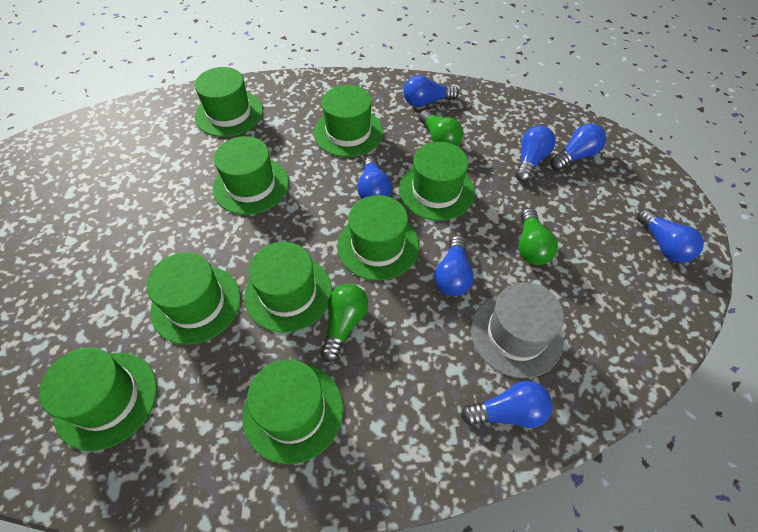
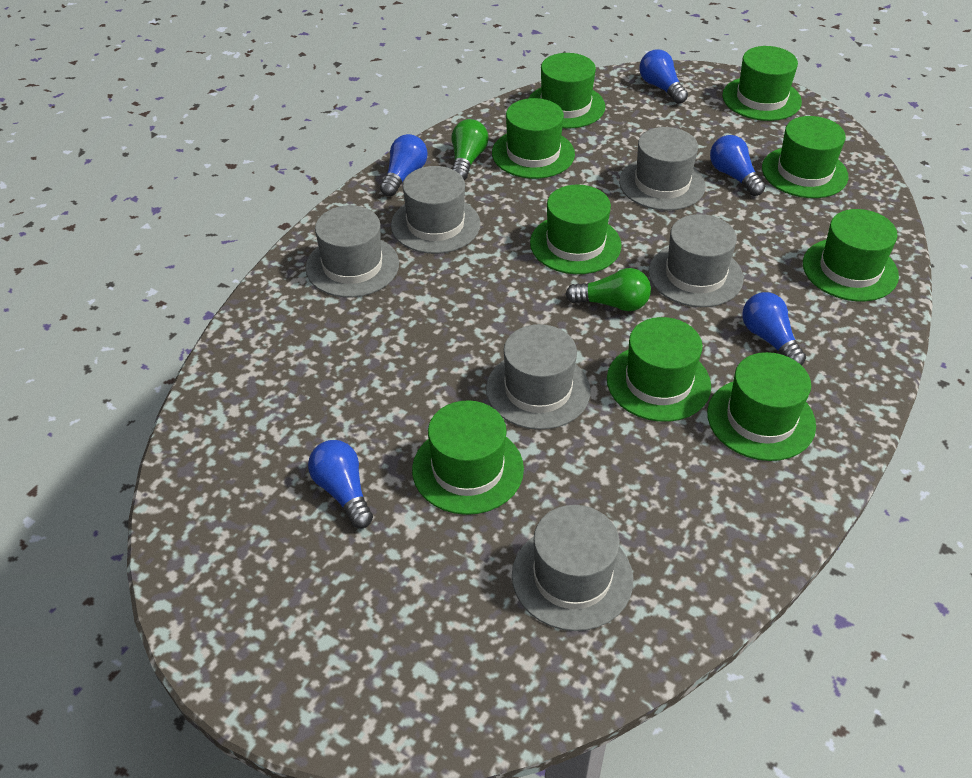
blue light bulb: 7 -> 5
green light bulb: 3 -> 2
grey hat: 1 -> 6

